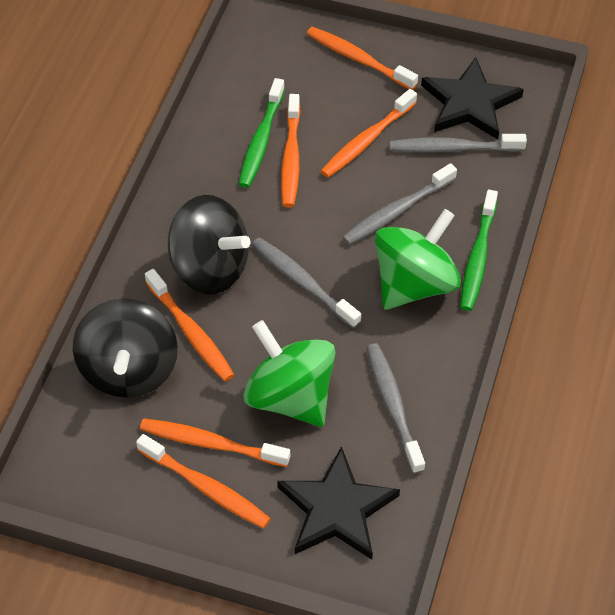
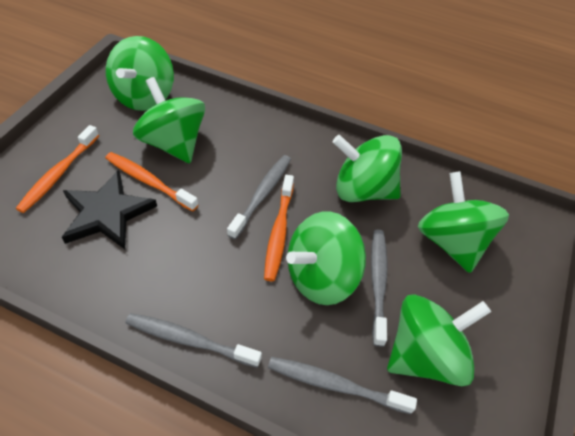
black spinning top: 2 -> 0
black star: 2 -> 1
green spinning top: 2 -> 6
green toothbrush: 2 -> 0
orange toothbrush: 6 -> 3

